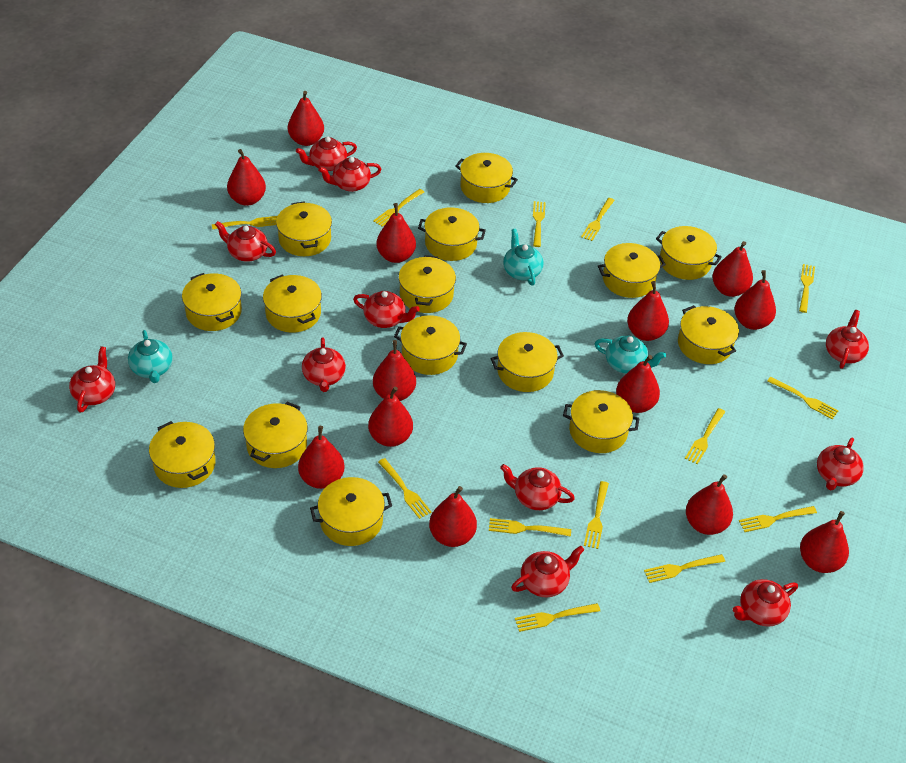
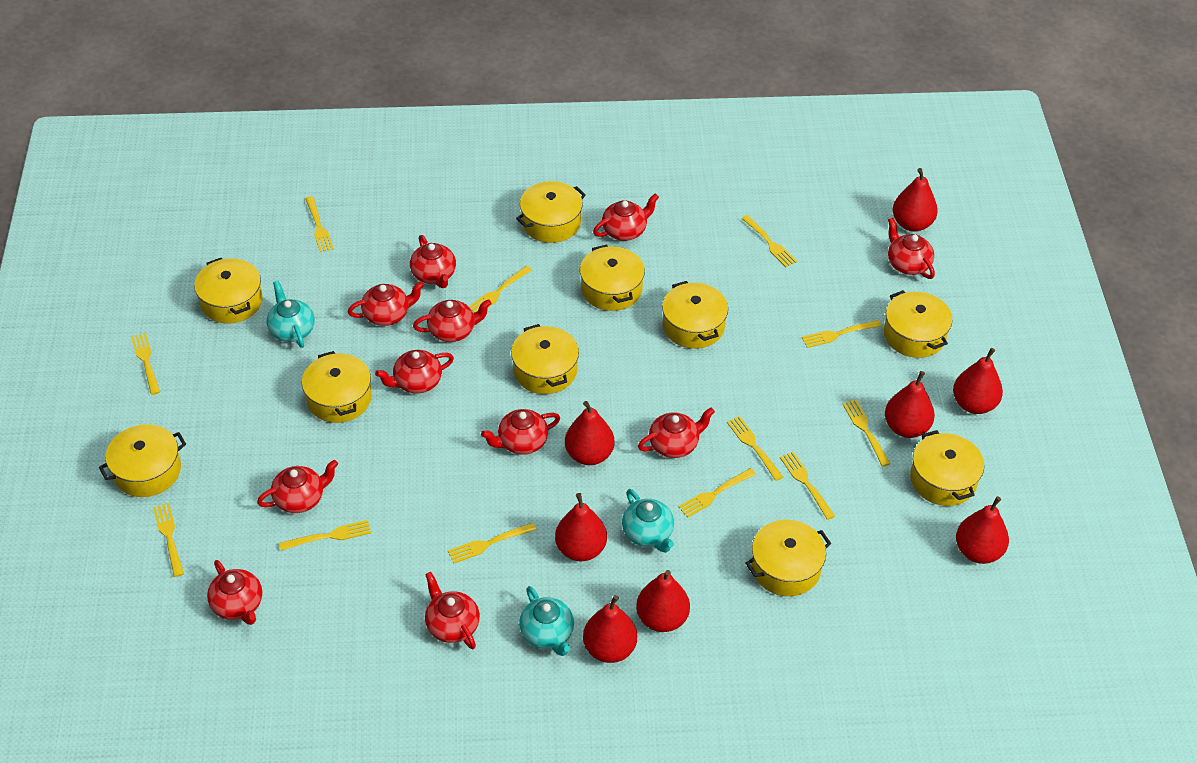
red pear: 13 -> 8
yellow fork: 13 -> 12
yellow pot: 15 -> 10

